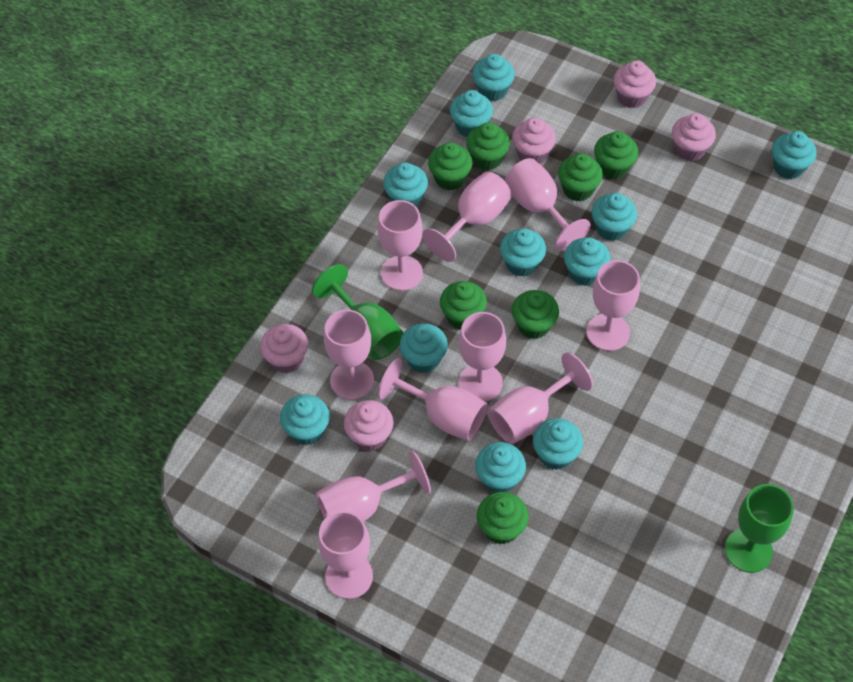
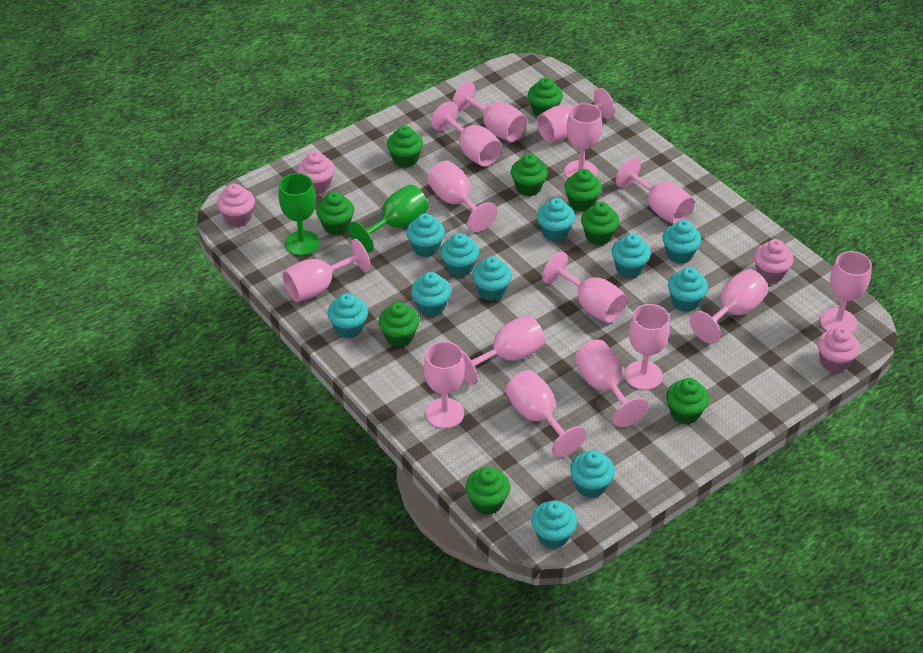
green cupcake: 7 -> 9
pink cupcake: 5 -> 4
pink goblet: 10 -> 15

